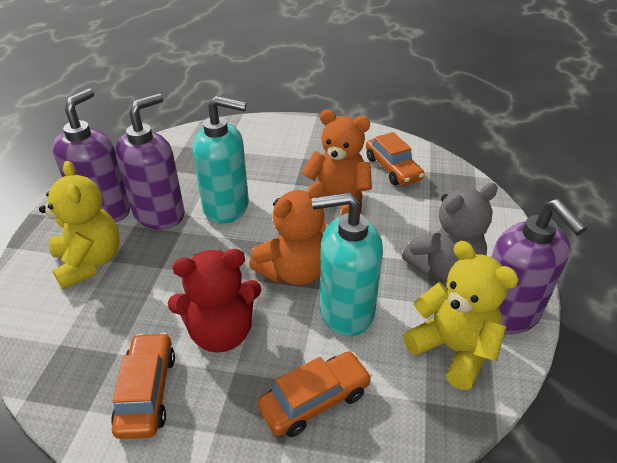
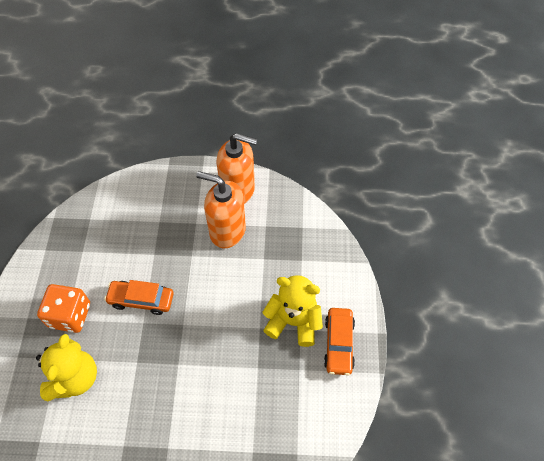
grey teddy bear: 1 -> 0
orange car: 3 -> 2
orange dice: 0 -> 1
orange soap dispenser: 0 -> 2
orange teddy bear: 2 -> 0
purple soap dispenser: 3 -> 0
red teddy bear: 1 -> 0
turquoise soap dispenser: 2 -> 0

